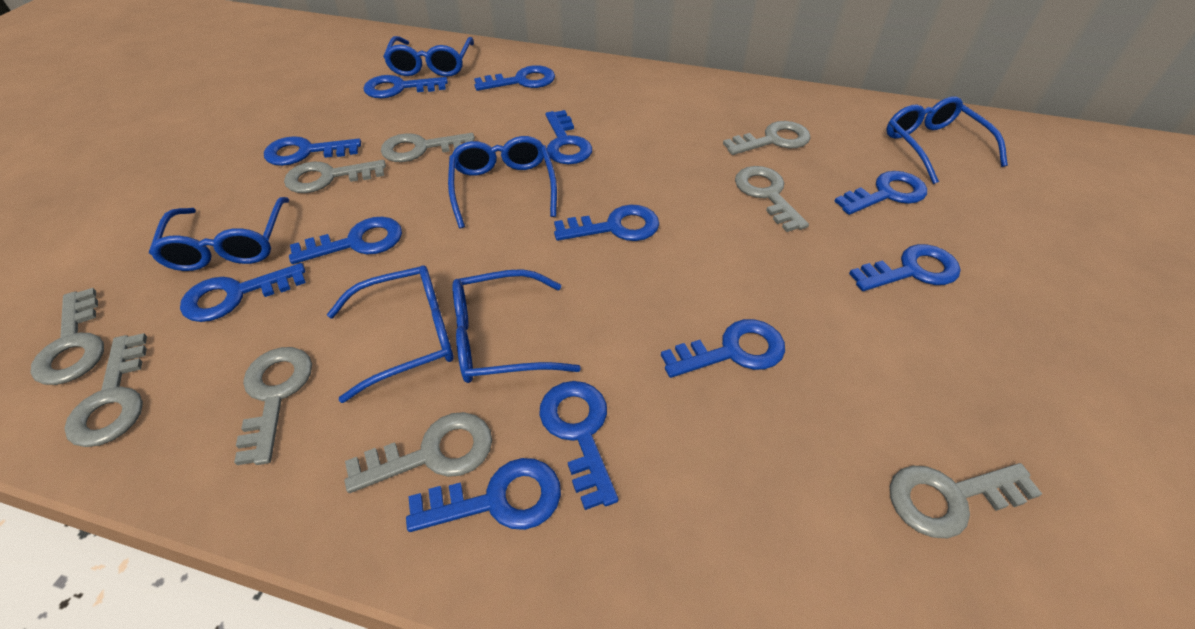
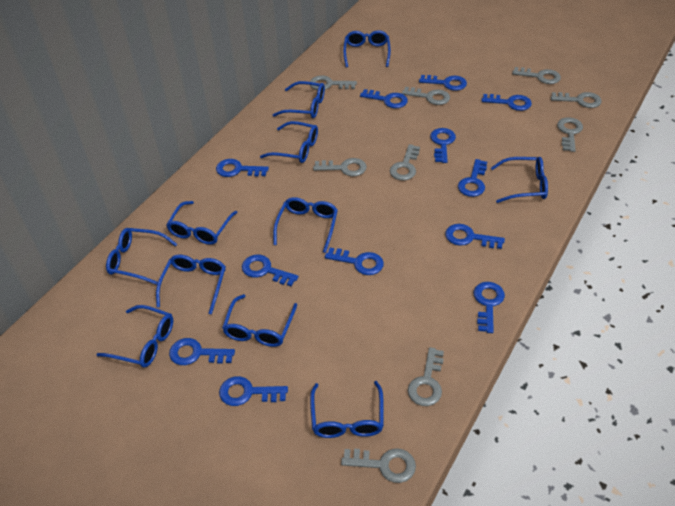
blue glasses: 6 -> 11

